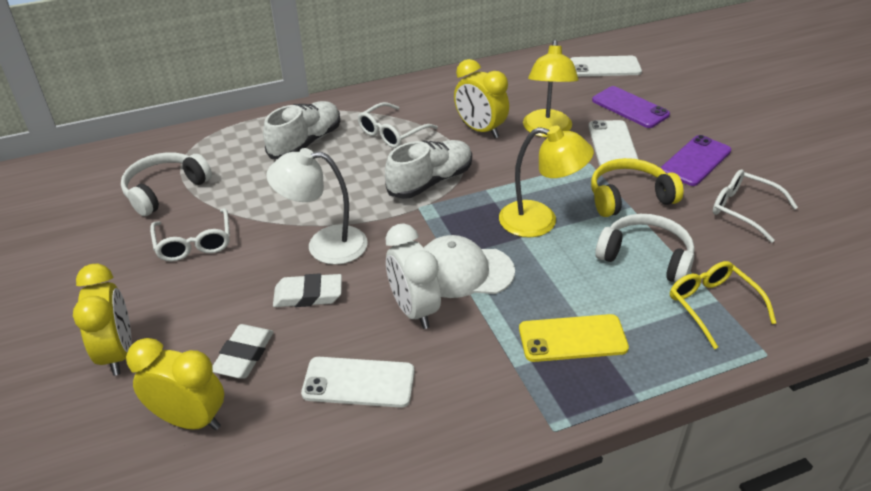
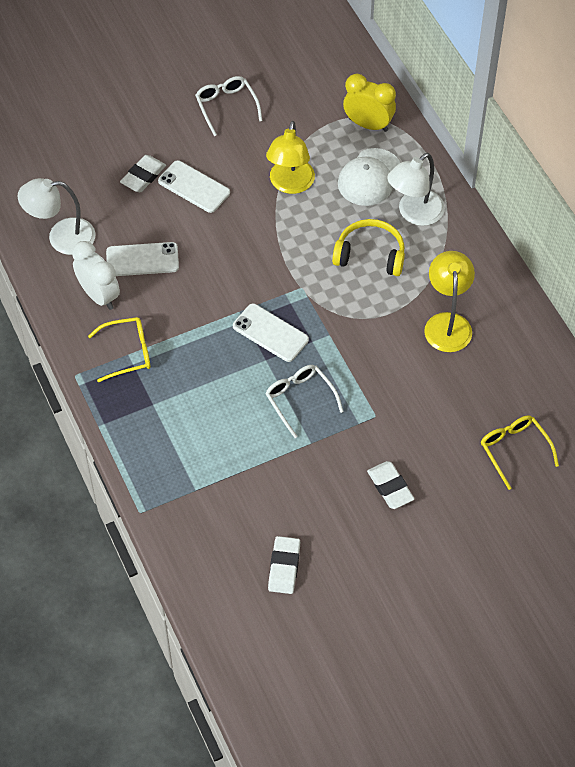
purple phone: 2 -> 0
white eraser: 2 -> 3
white glasses: 3 -> 2
white headphones: 2 -> 0
white lamp: 1 -> 2
white shoe: 2 -> 0
yellow clock: 3 -> 1
yellow glasses: 1 -> 2
yellow phone: 1 -> 0

